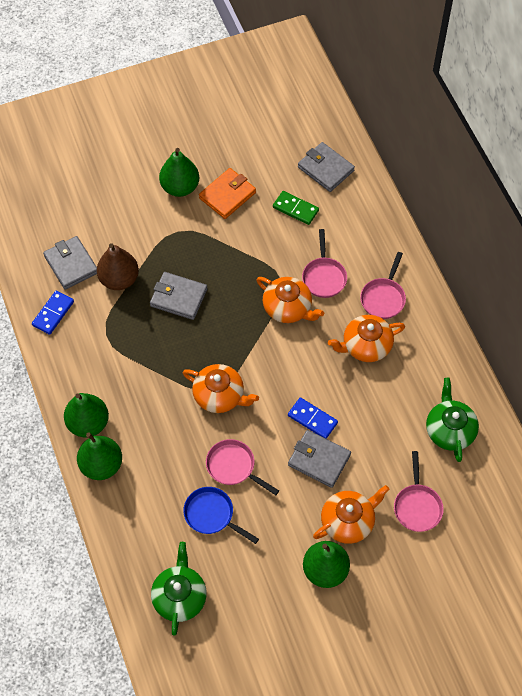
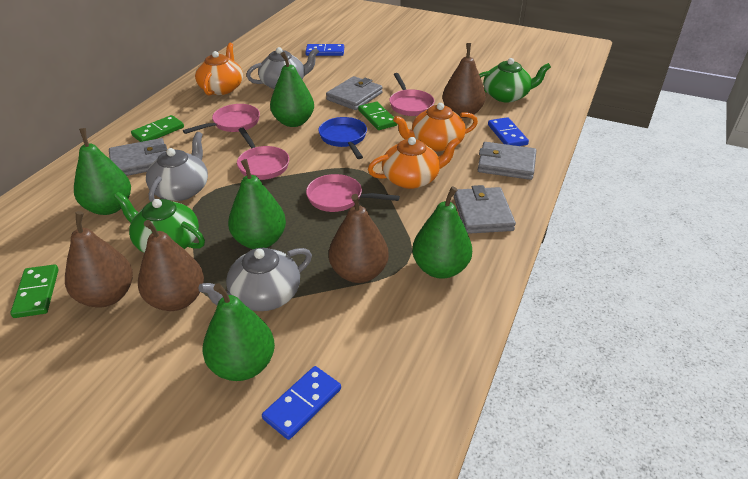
blue domino: 2 -> 3
brown pear: 1 -> 4
green domino: 1 -> 3
green pear: 4 -> 5
grey teapot: 0 -> 3
orange teapot: 4 -> 3
orange wallet: 1 -> 0

